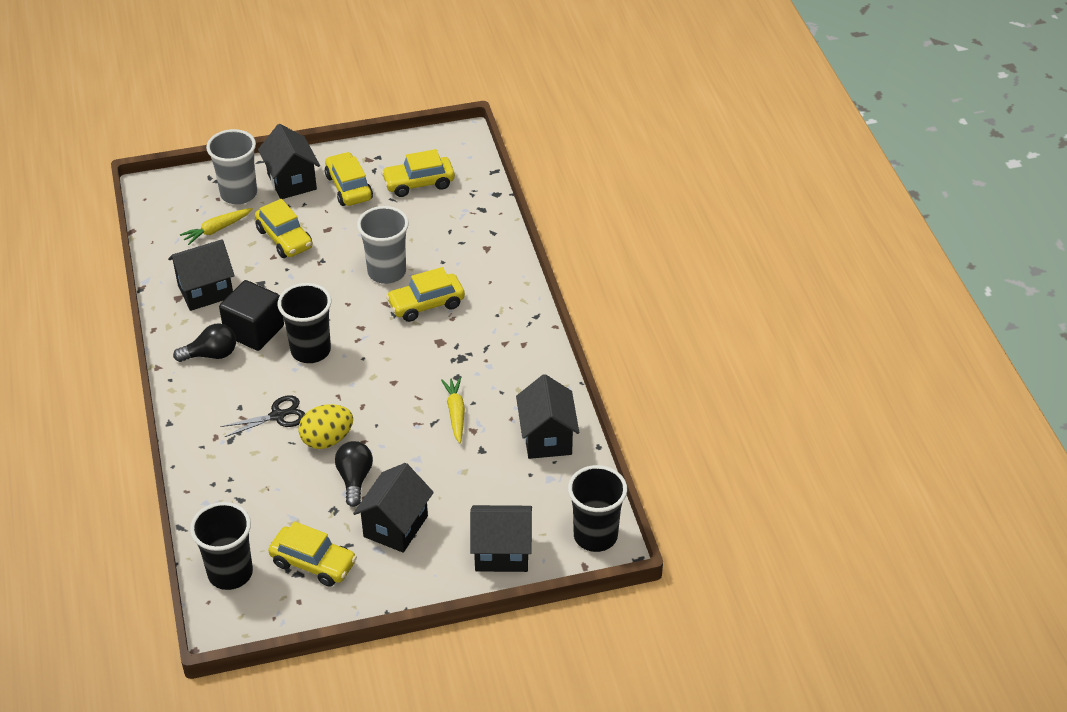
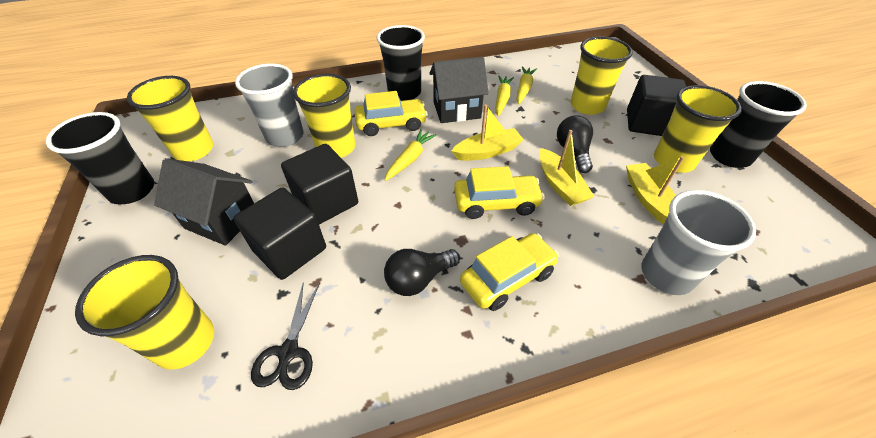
black cube: 1 -> 3
black house: 5 -> 2
yellow boat: 0 -> 3
yellow car: 5 -> 3
yellow carrot: 2 -> 3
yellow cup: 0 -> 5
yellow egg: 1 -> 0

